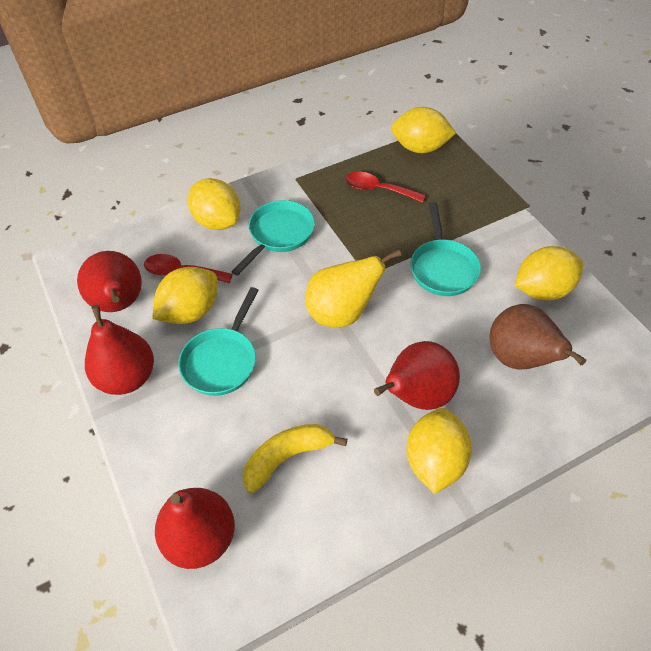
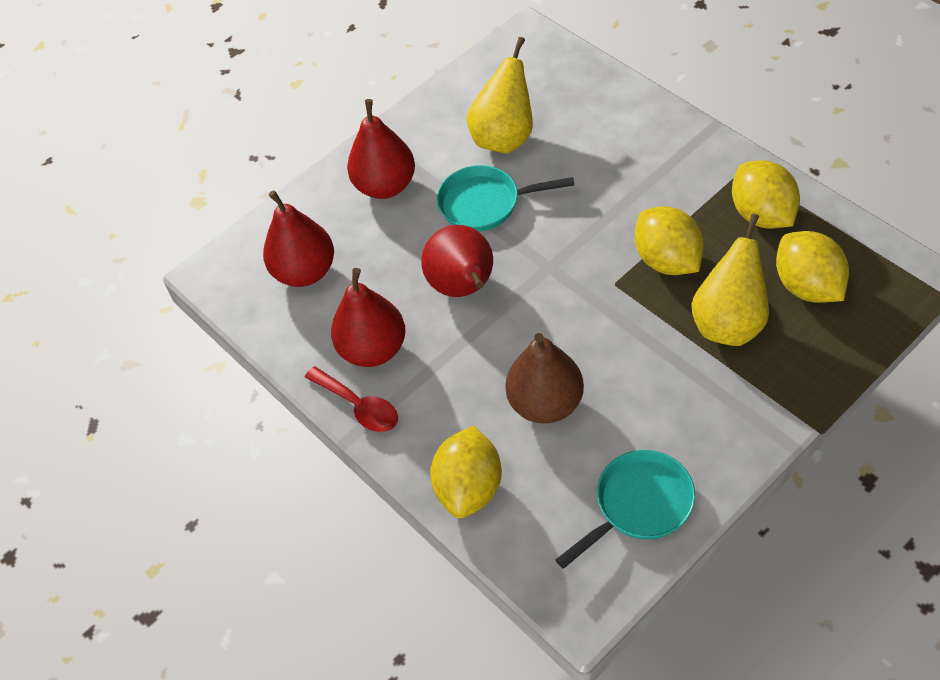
red spoon: 2 -> 1
turquoise pan: 3 -> 2
yellow banana: 1 -> 0
yellow lemon: 5 -> 4
yellow pear: 1 -> 2

